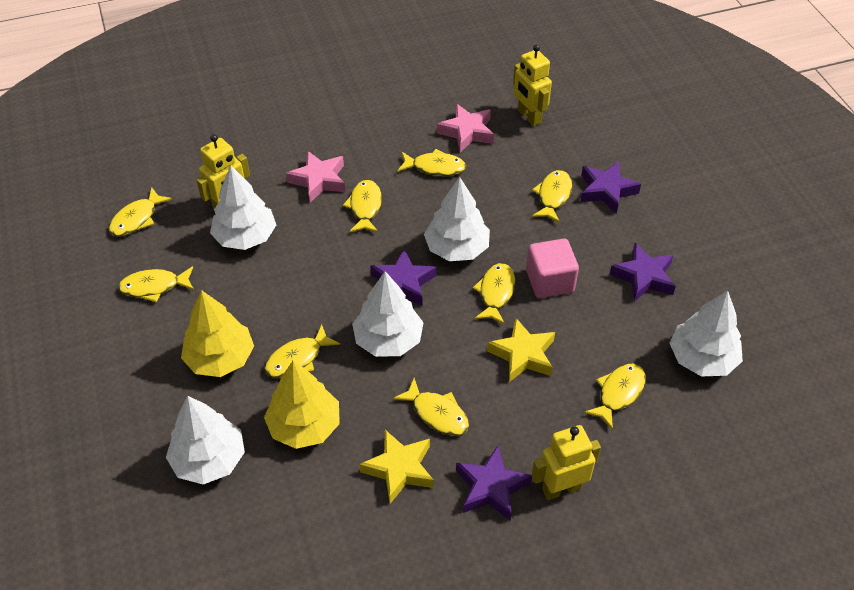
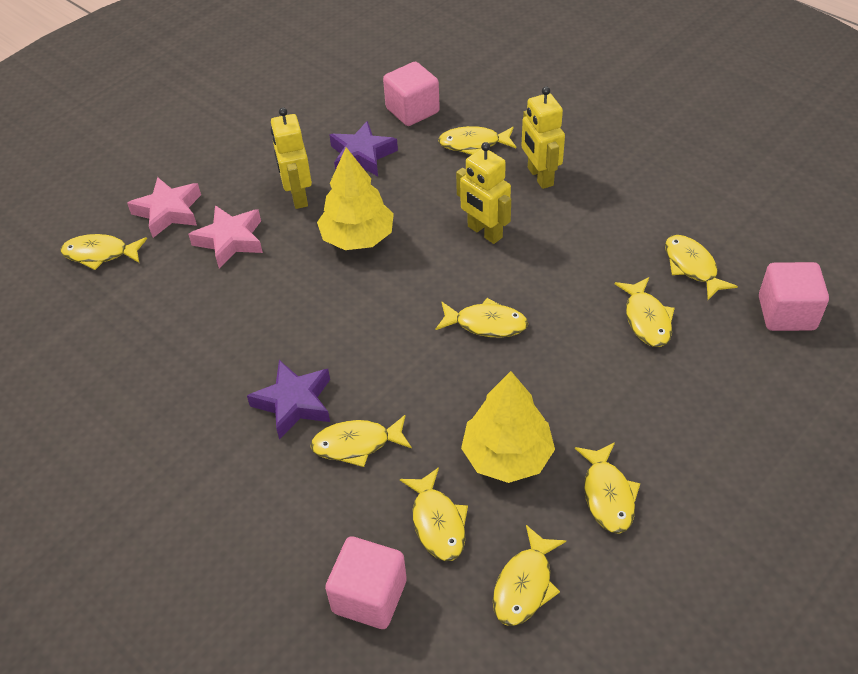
pink cube: 1 -> 3
purple star: 4 -> 2
white tree: 5 -> 0
yellow star: 2 -> 0

